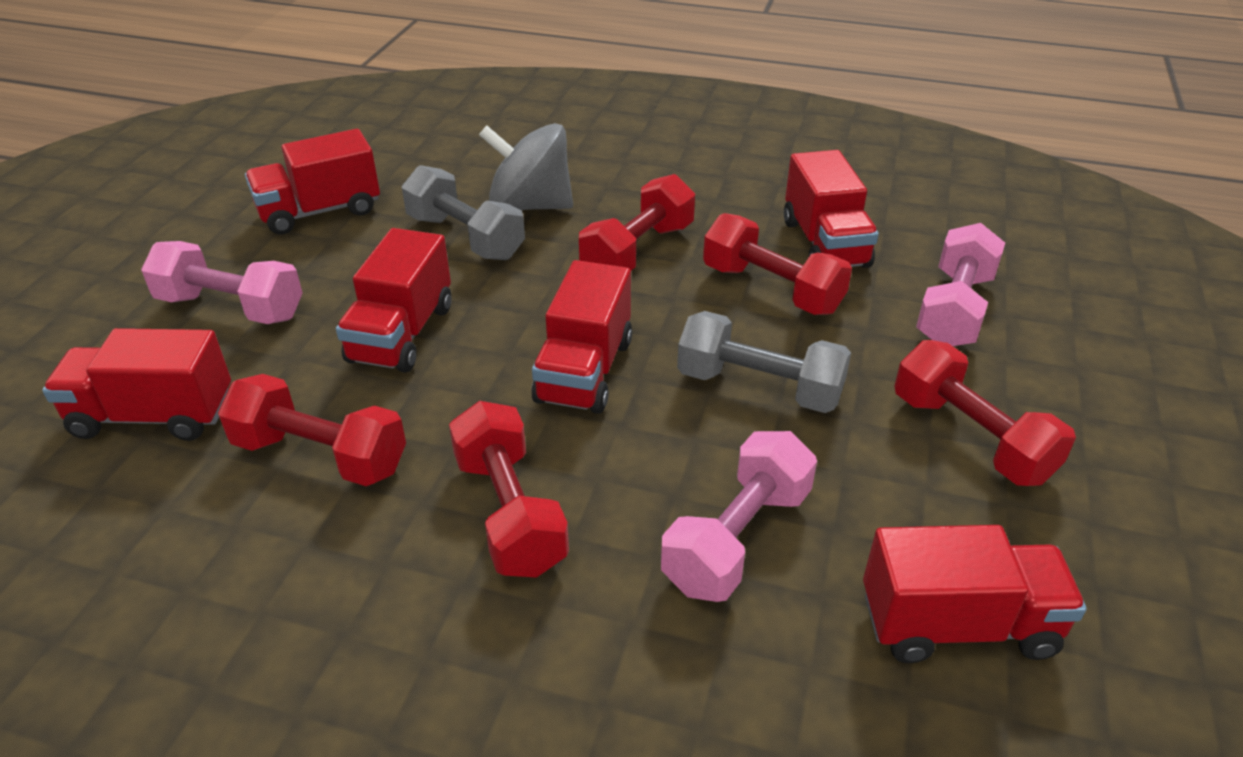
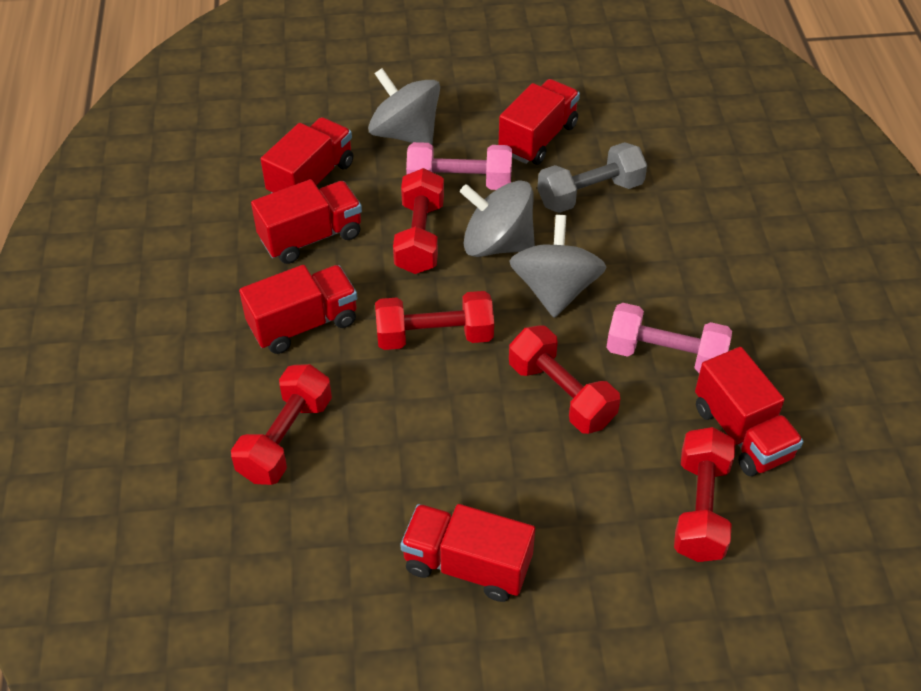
grey dumbbell: 2 -> 1
grey spinning top: 1 -> 3
pink dumbbell: 3 -> 2

